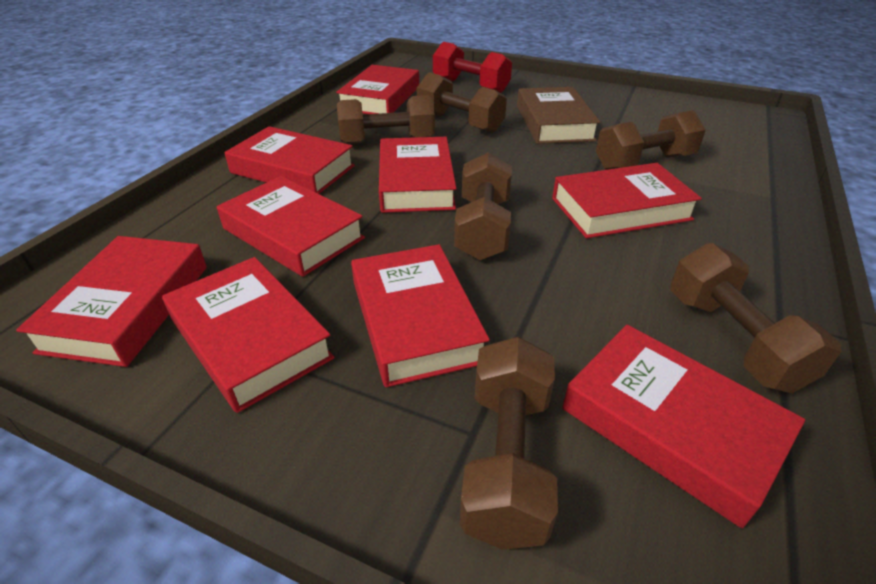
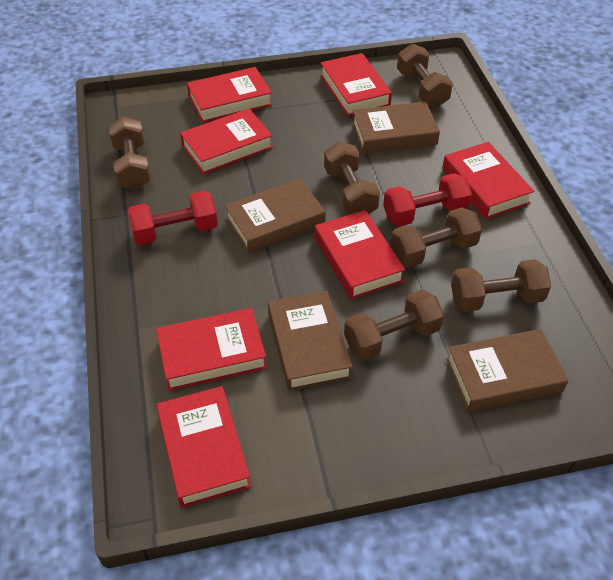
brown book: 1 -> 4
red book: 9 -> 7
red dumbbell: 1 -> 2

